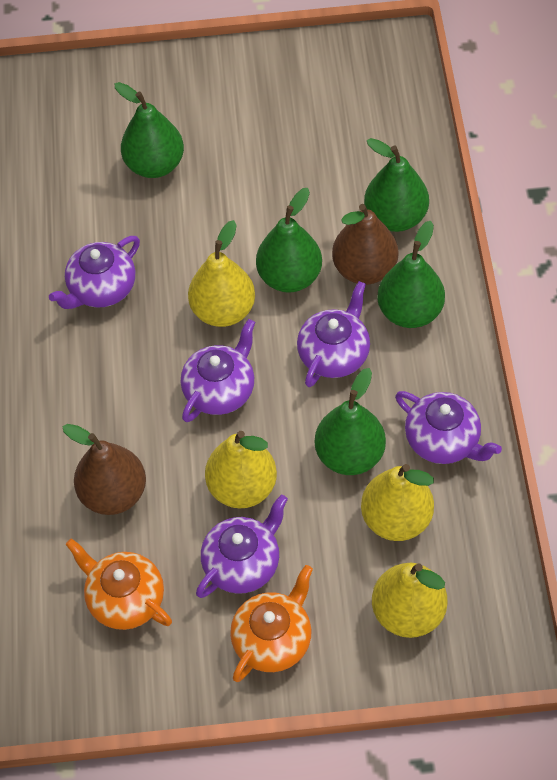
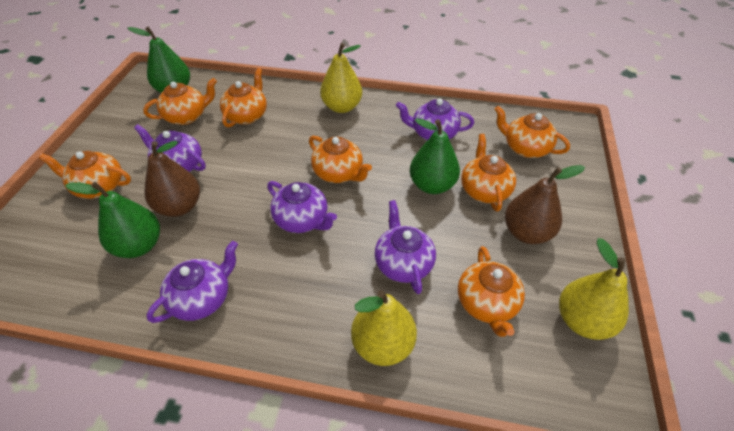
green pear: 5 -> 3
orange teapot: 2 -> 7
yellow pear: 4 -> 3

